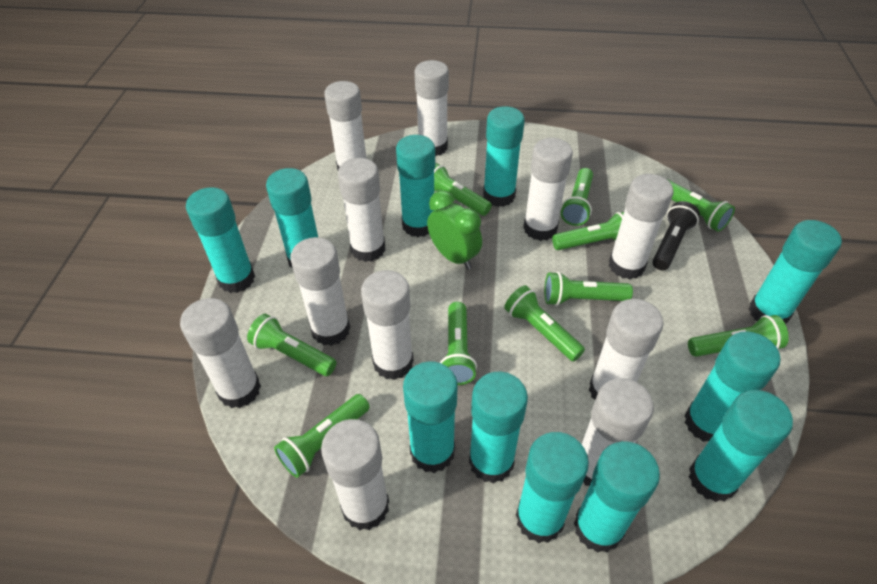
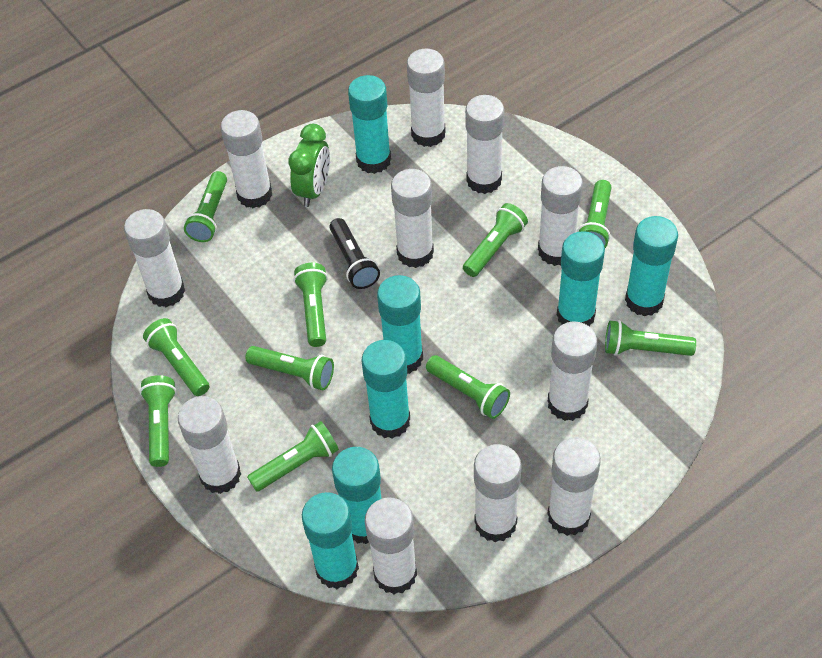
turquoise glue stick: 11 -> 7

